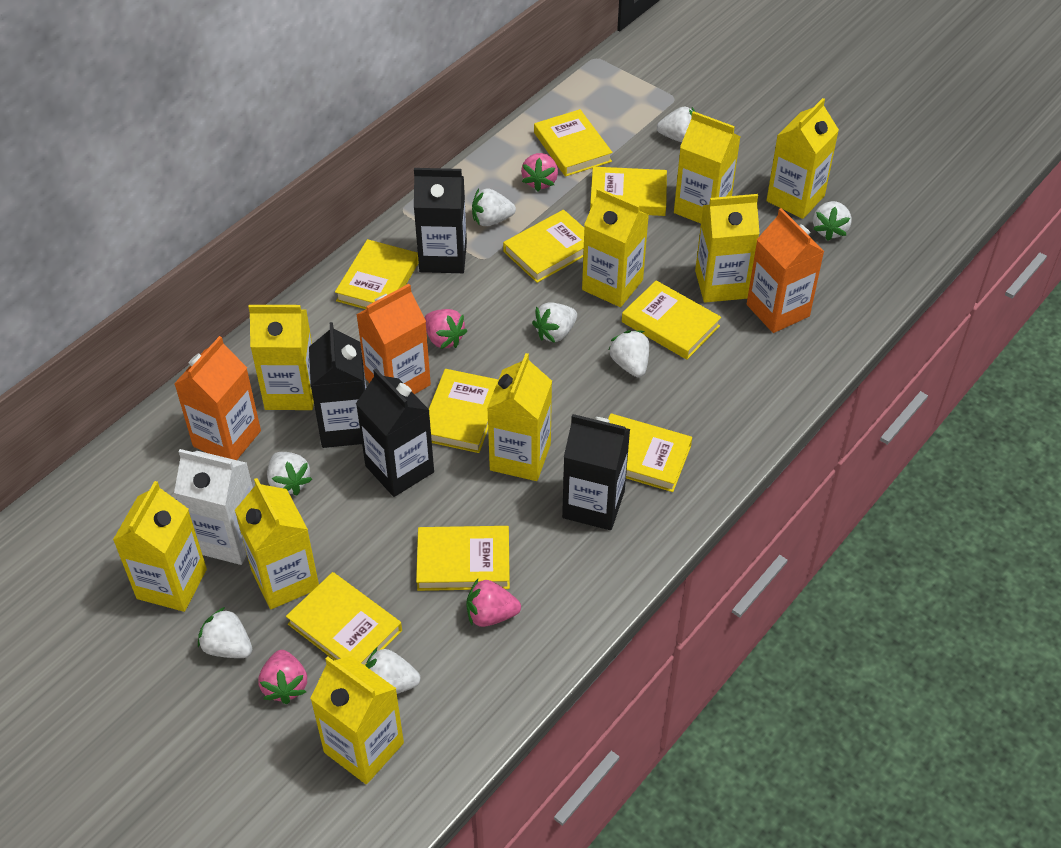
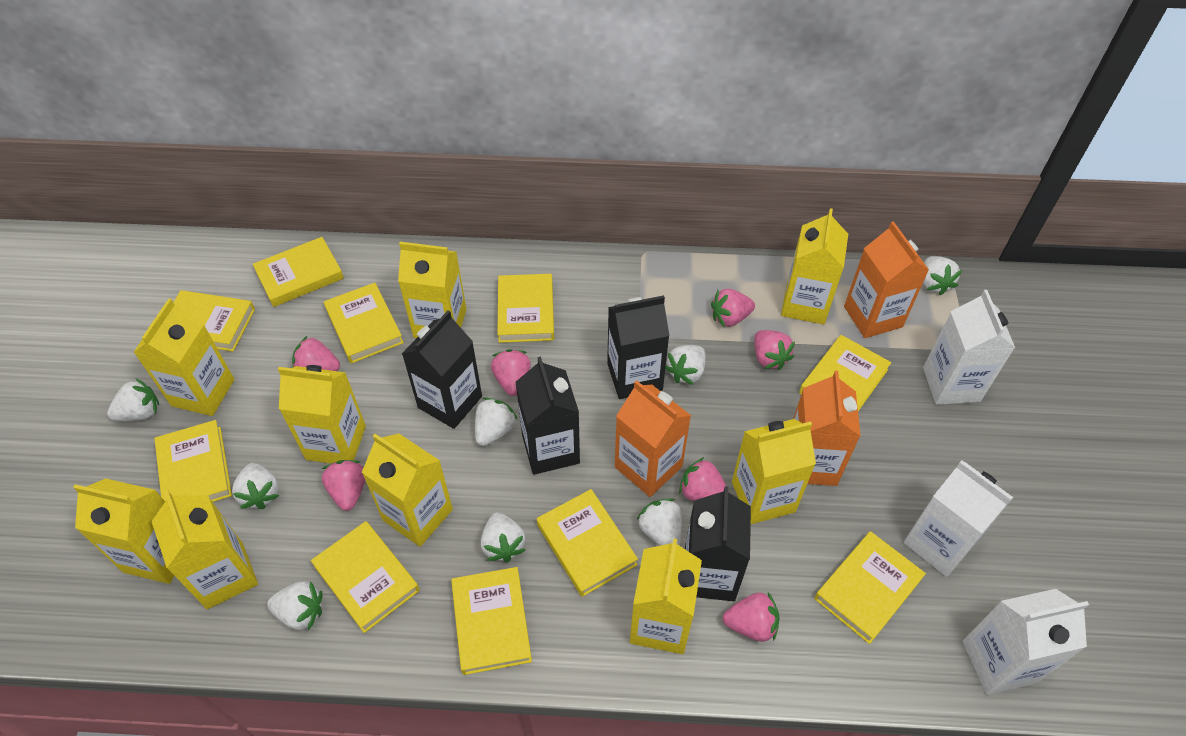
pink strawberry: 4 -> 7
white carton: 1 -> 3
yellow book: 9 -> 10

